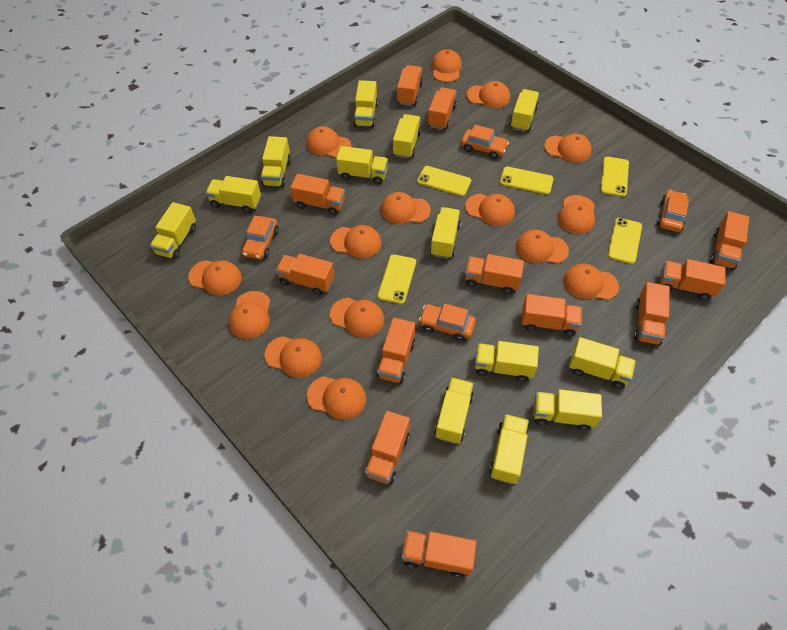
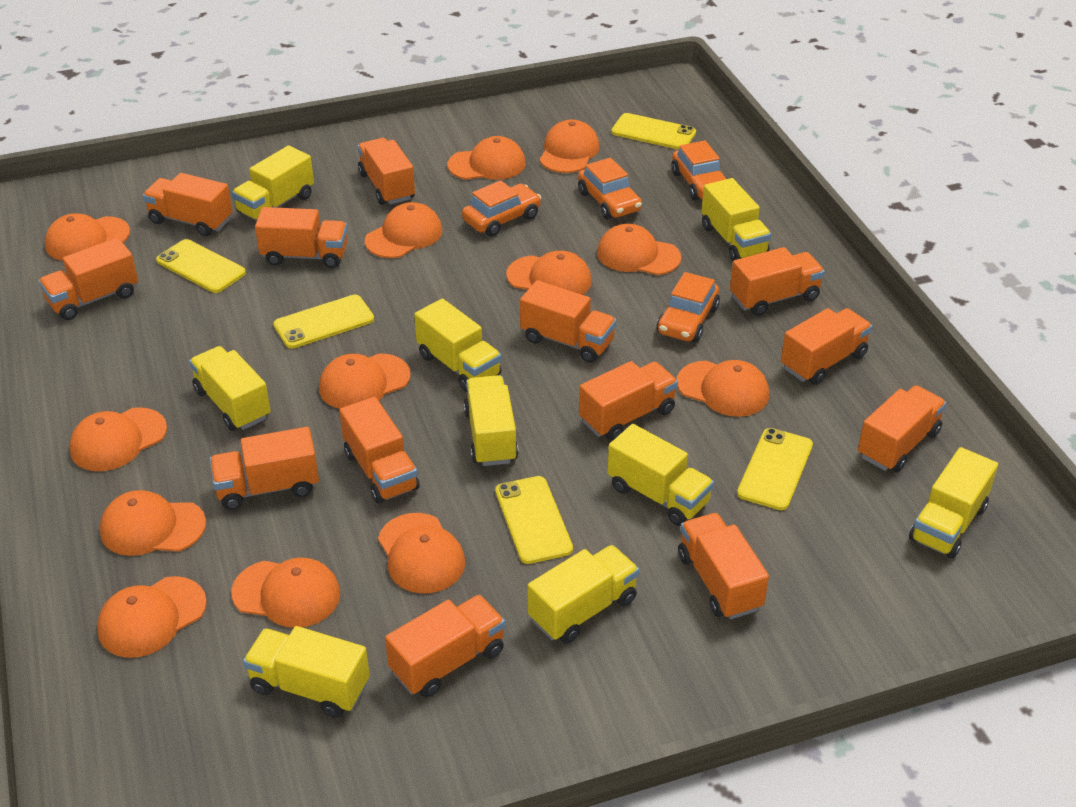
orange cap: 15 -> 13
orange truck: 12 -> 13
yellow truck: 13 -> 9

